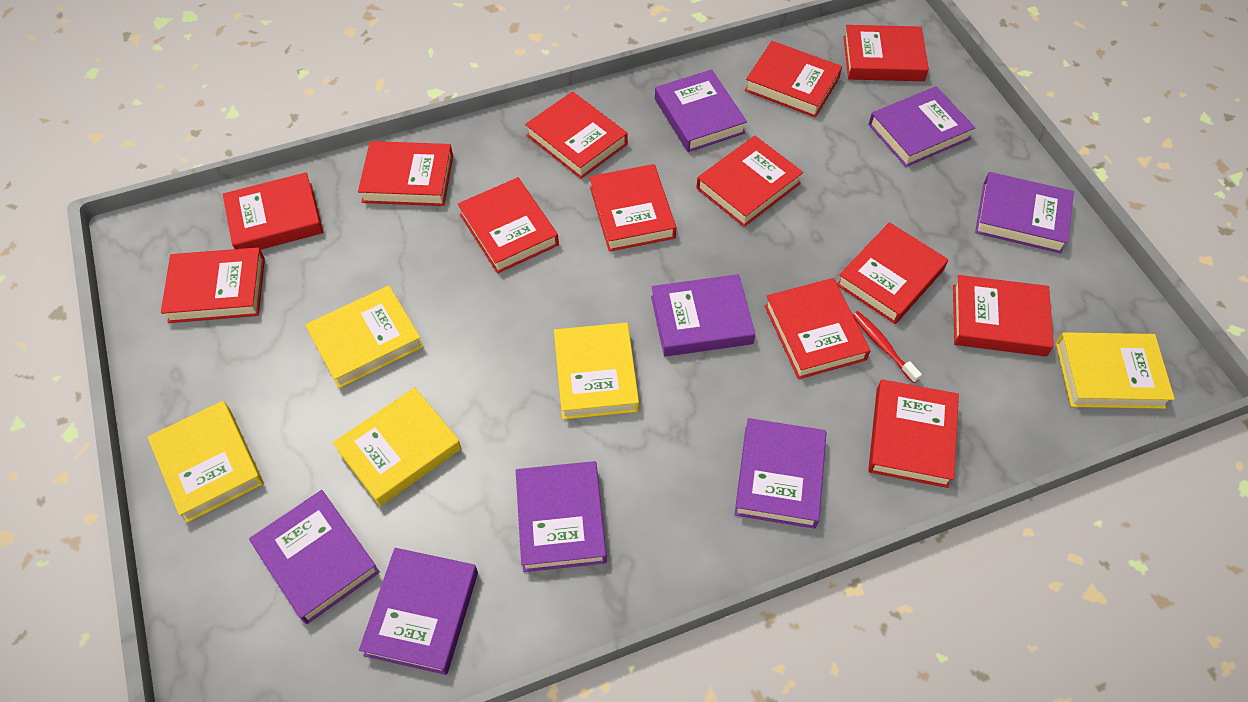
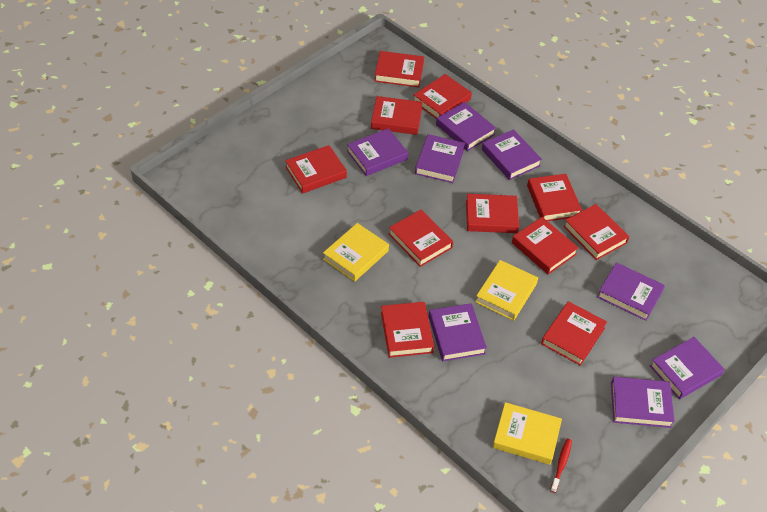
red book: 13 -> 11
yellow book: 5 -> 3

